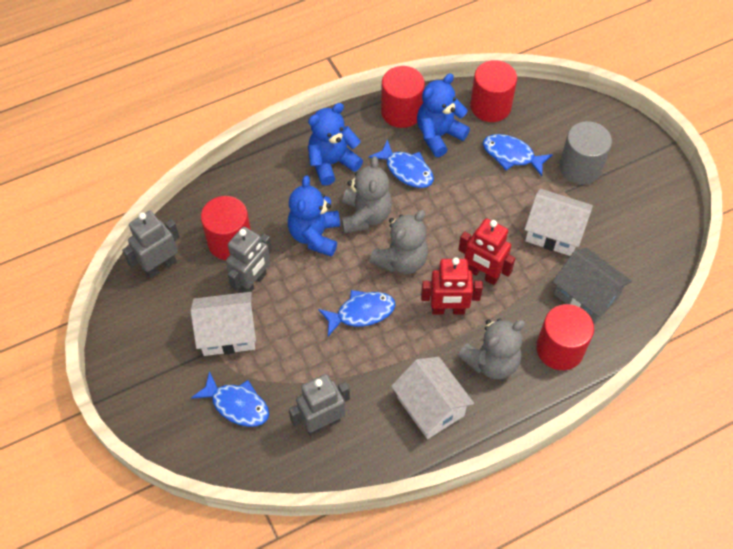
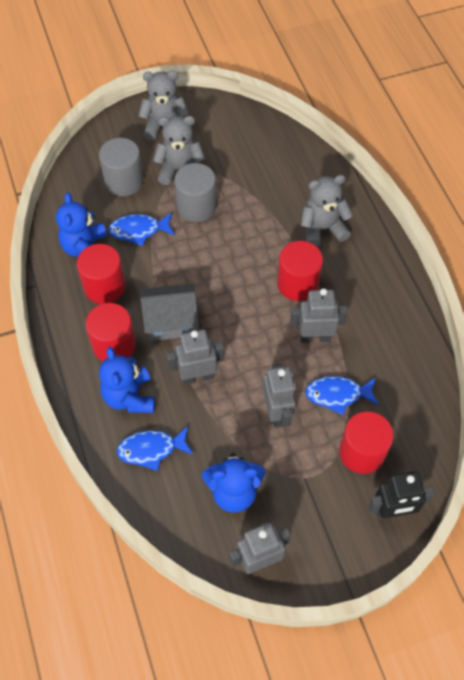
black robot: 0 -> 1
blue fish: 4 -> 3
grey cylinder: 1 -> 2
grey robot: 3 -> 4
red robot: 2 -> 0
white house: 3 -> 0

